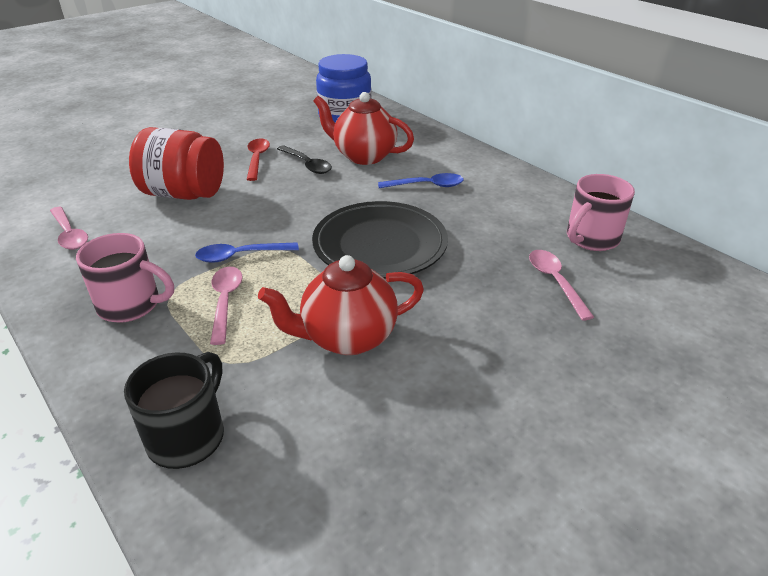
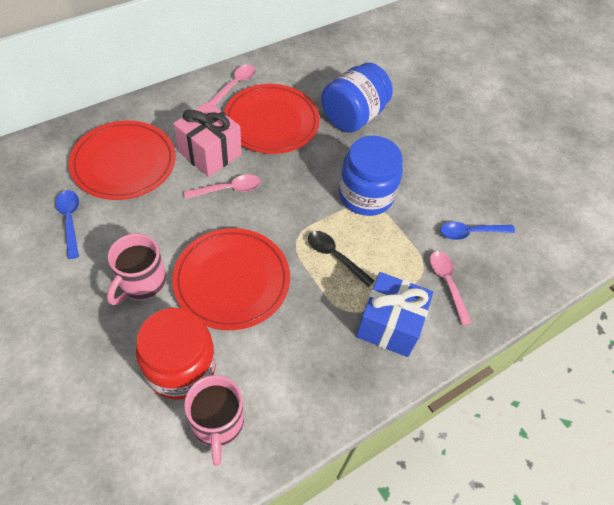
black mug: 1 -> 0
black plate: 1 -> 0
blue gift: 0 -> 1
blue jar: 1 -> 2
pink gift: 0 -> 1
red plate: 0 -> 3
red spoon: 1 -> 0
red teapot: 2 -> 0

